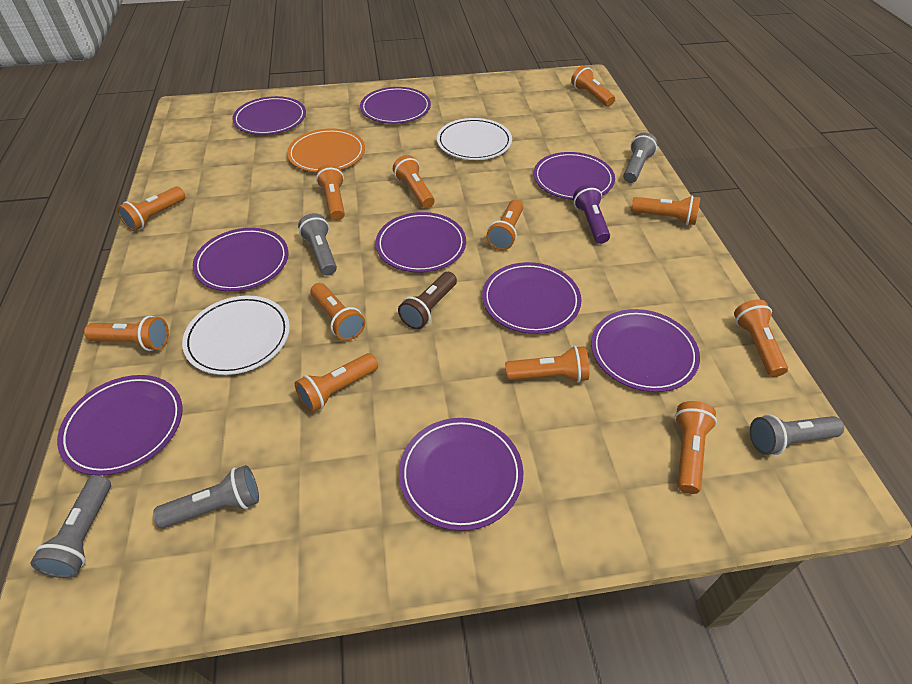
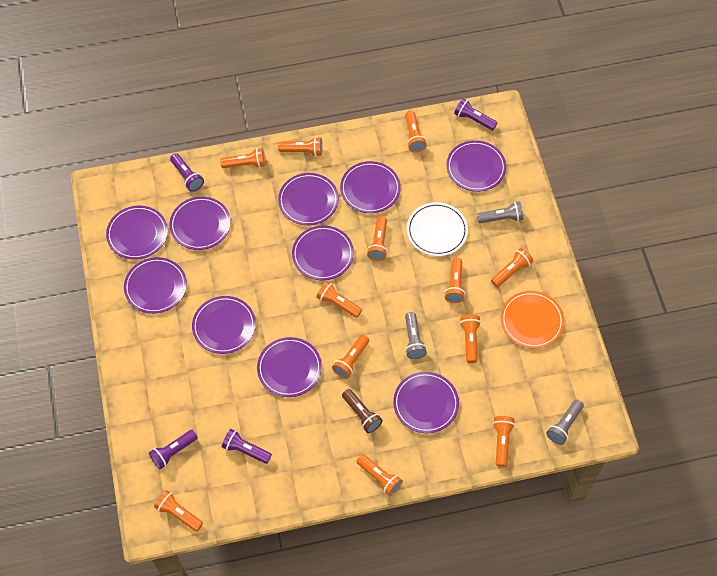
grey flashlight: 5 -> 3
purple flashlight: 1 -> 4
purple plate: 9 -> 10
white plate: 2 -> 1

